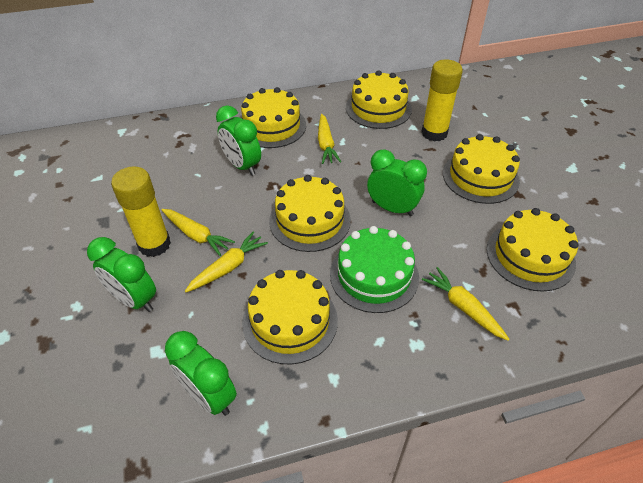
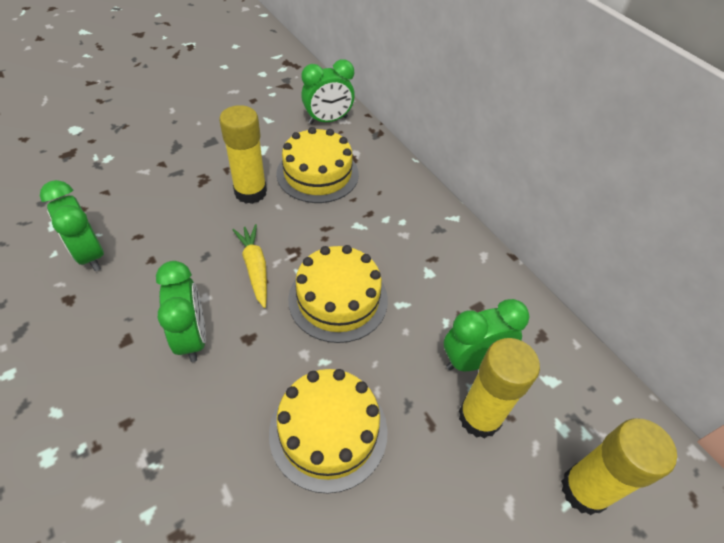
green cake: 1 -> 0
yellow cake: 6 -> 3
yellow carrot: 4 -> 1
yellow glue stick: 2 -> 3

